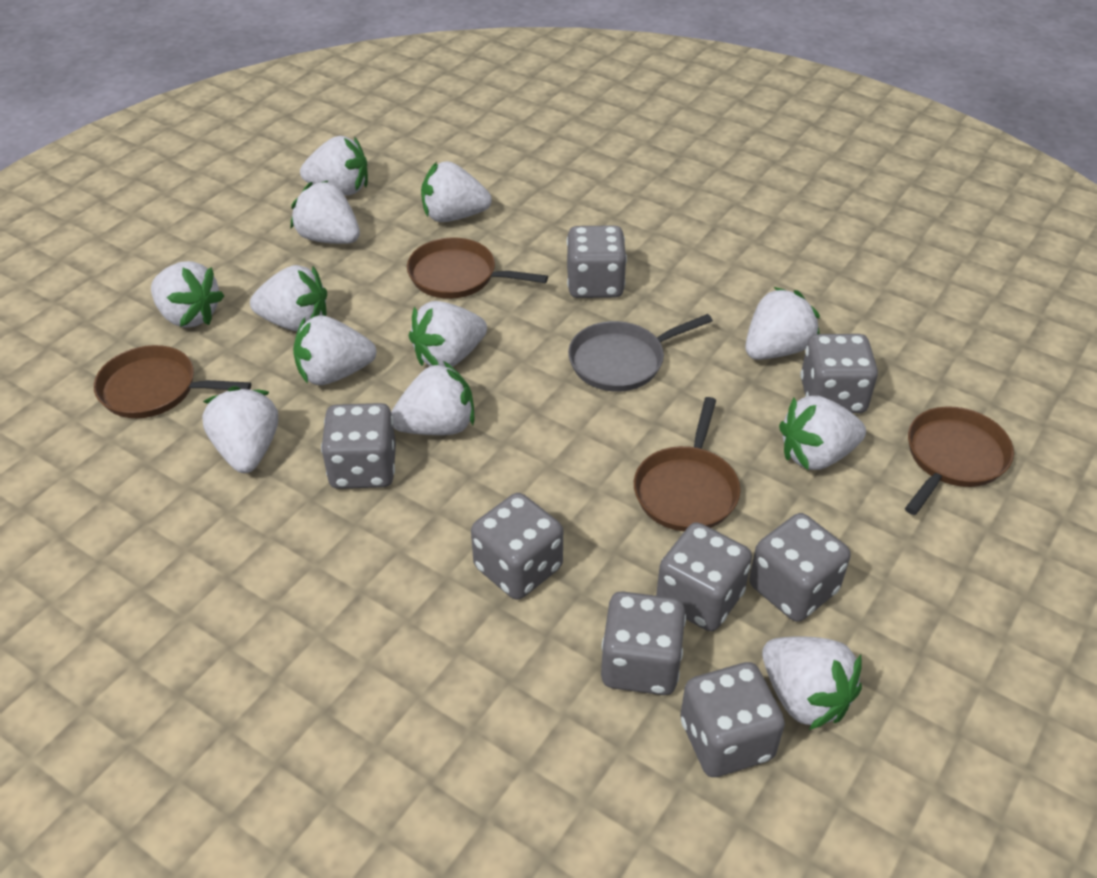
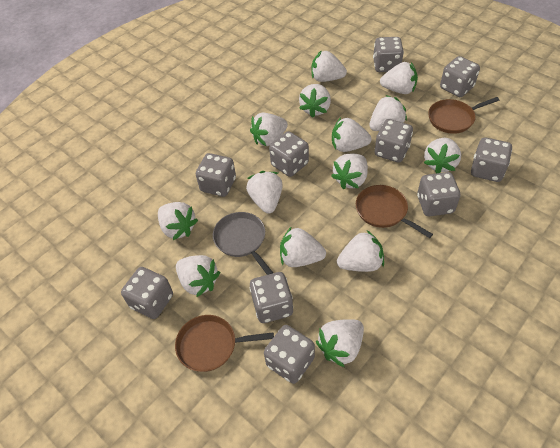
brown pan: 4 -> 3
grey dice: 8 -> 10
white strawberry: 12 -> 14

